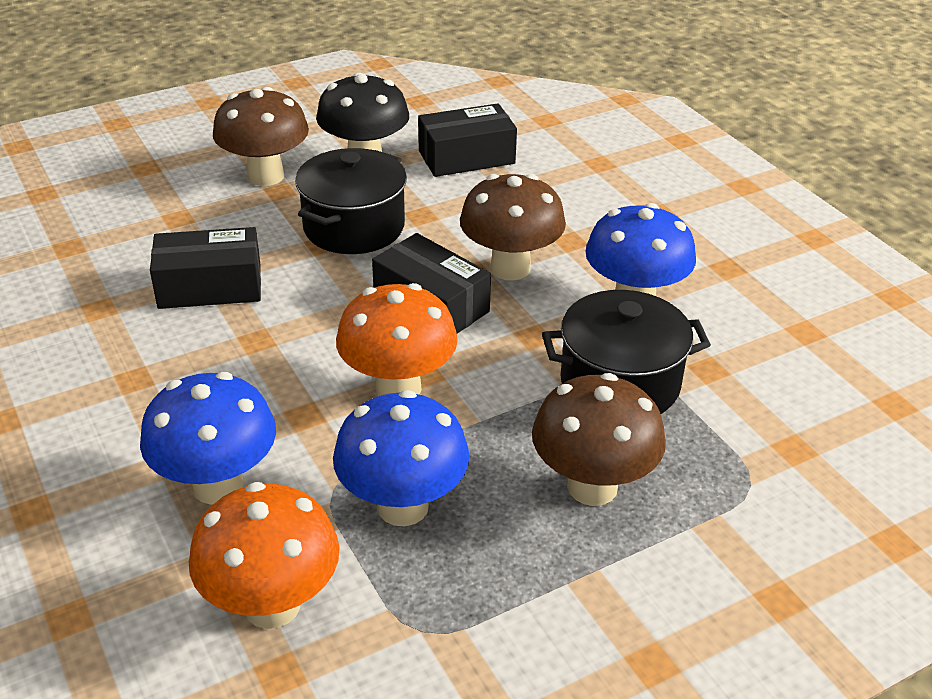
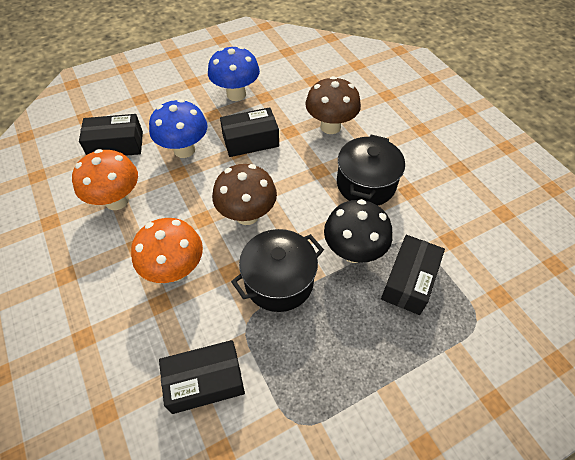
black box: 3 -> 4
blue mushroom: 3 -> 2
brown mushroom: 3 -> 2

